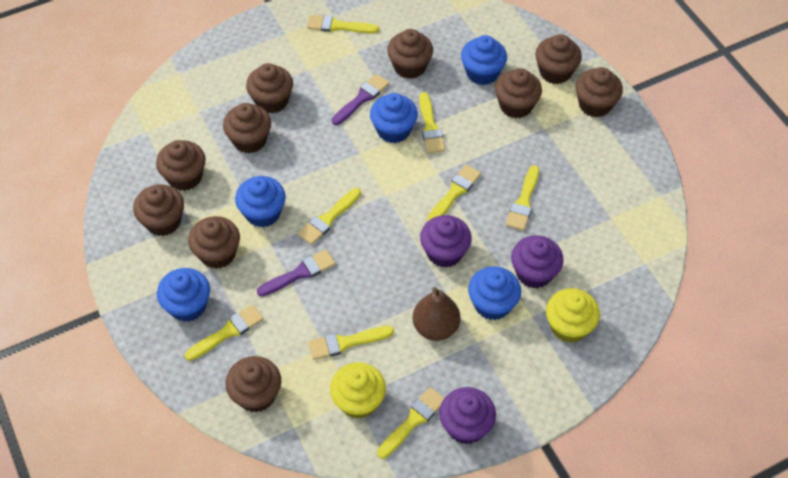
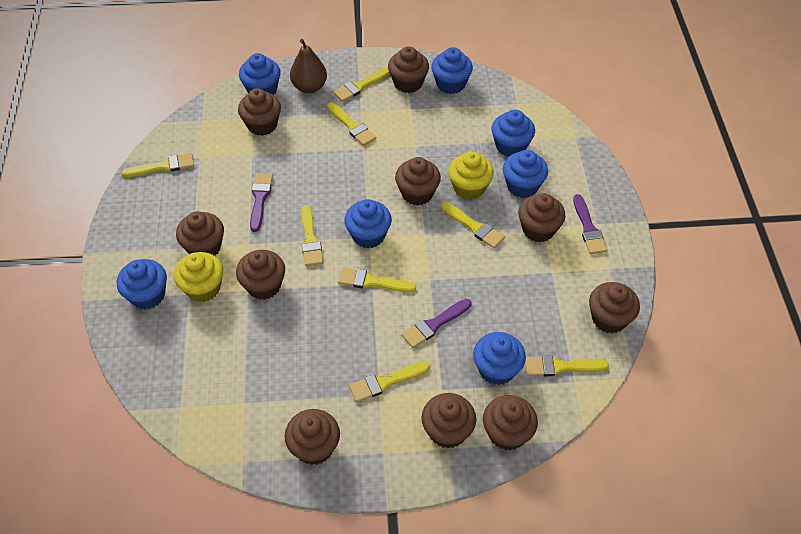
blue cupcake: 5 -> 7
purple brush: 2 -> 3
purple cupcake: 3 -> 0

